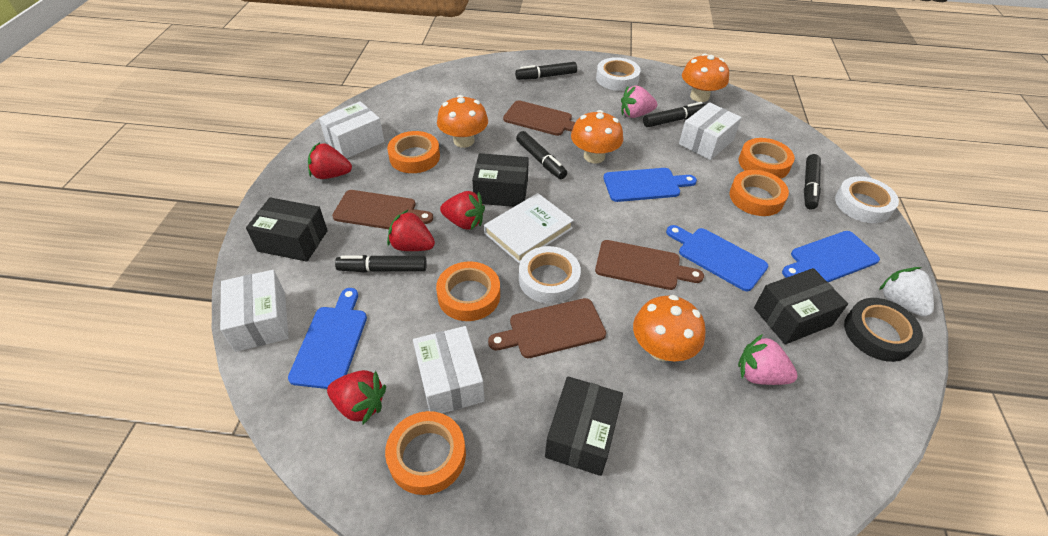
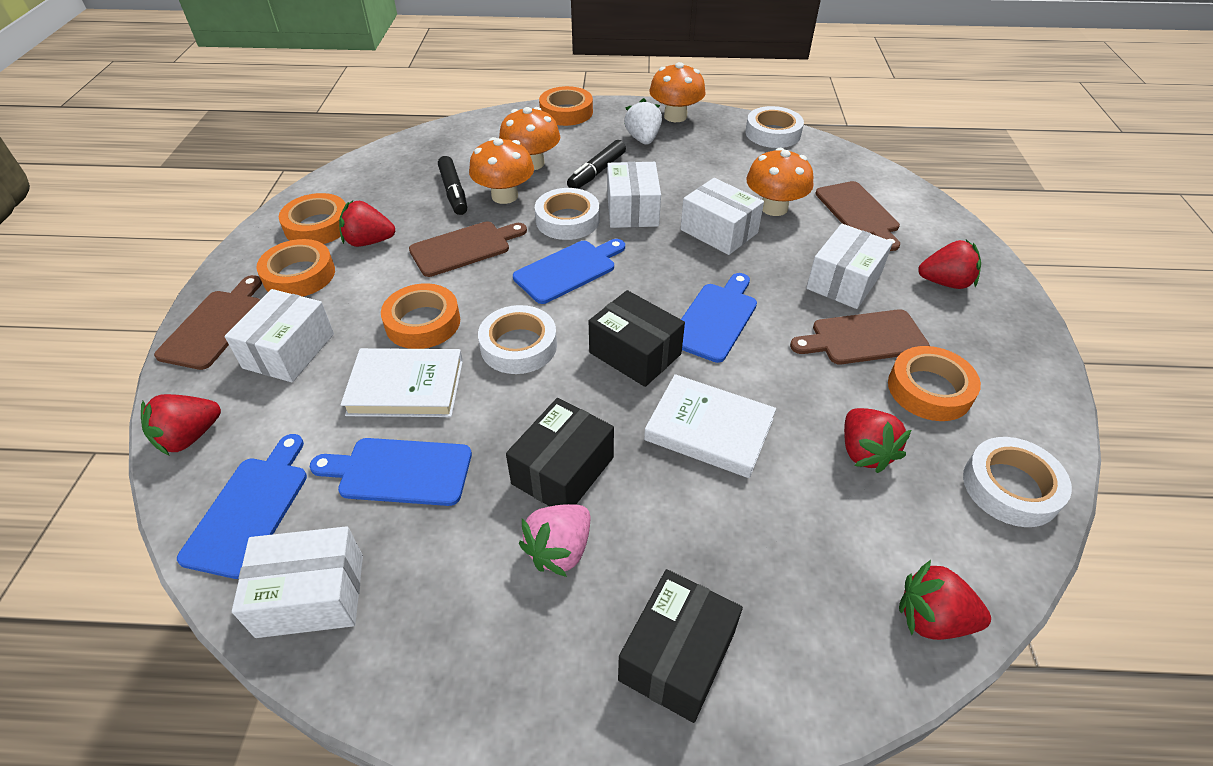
black box: 4 -> 3
black marker: 5 -> 2
black tape: 1 -> 0
pink strawberry: 2 -> 1
red strawberry: 4 -> 5
white book: 1 -> 2
white box: 4 -> 5
white tape: 3 -> 4

